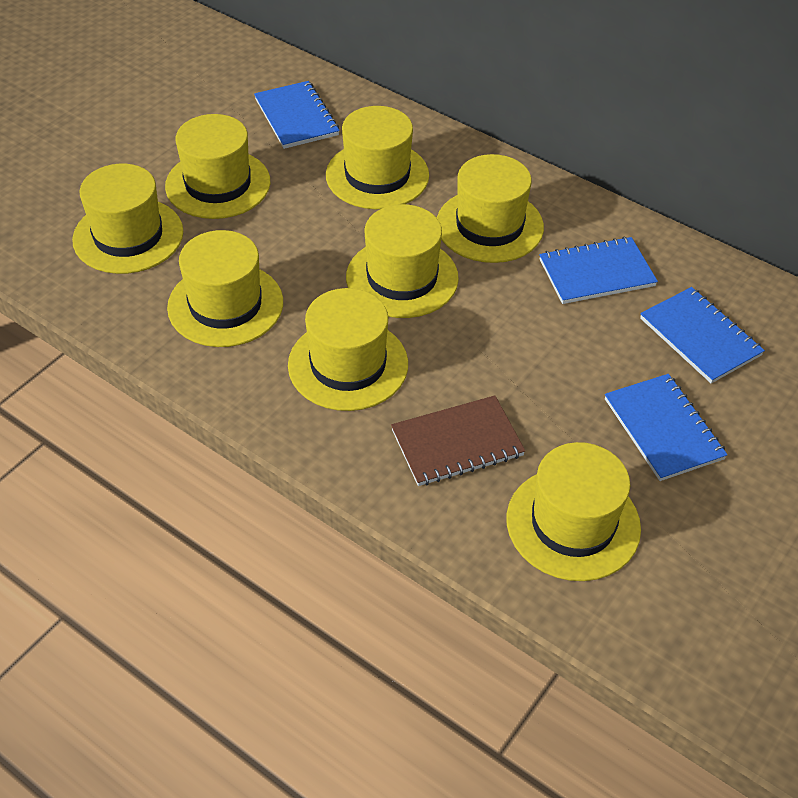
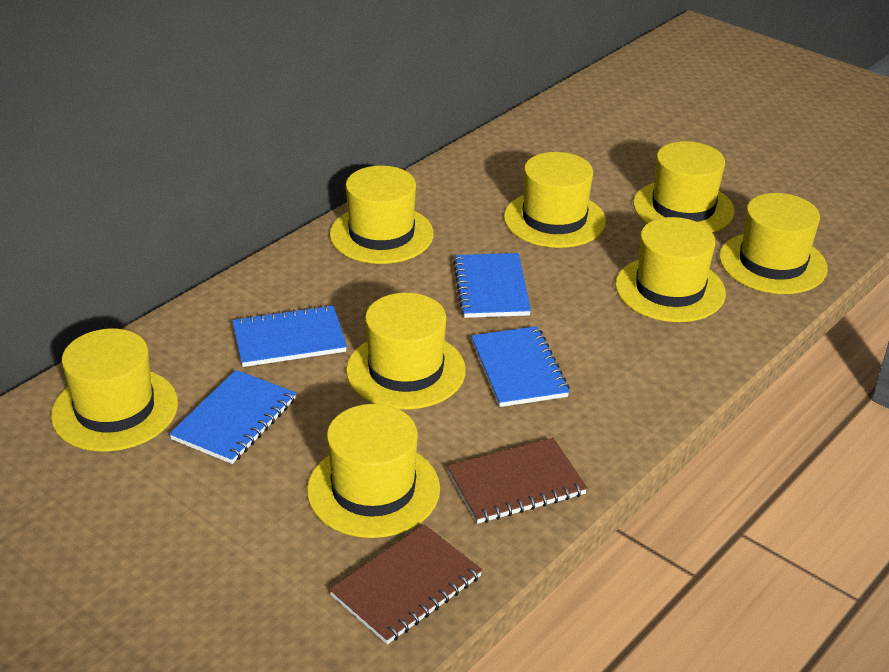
brown notebook: 1 -> 2

